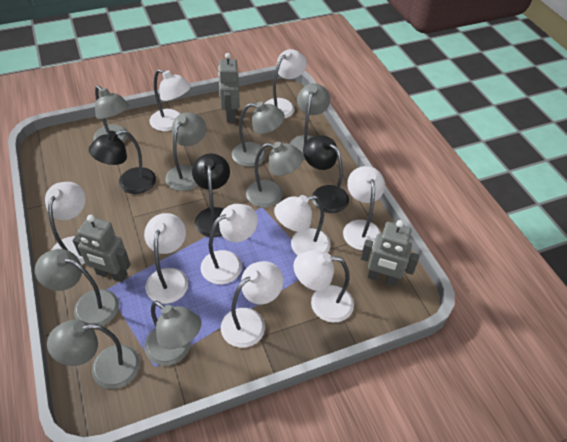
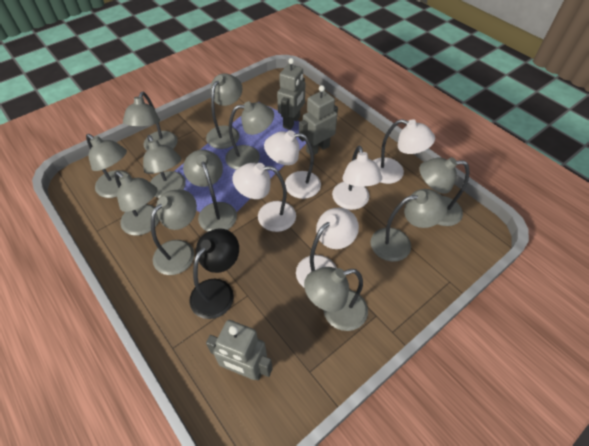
black lamp: 3 -> 1
grey lamp: 8 -> 11
white lamp: 9 -> 5

